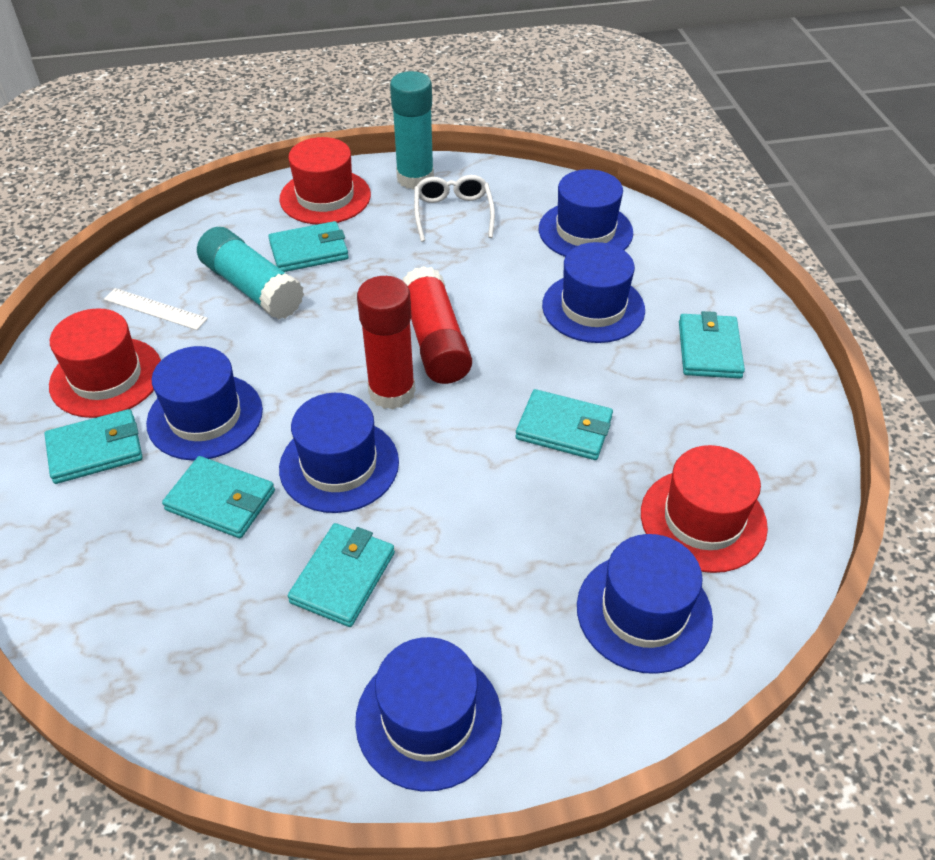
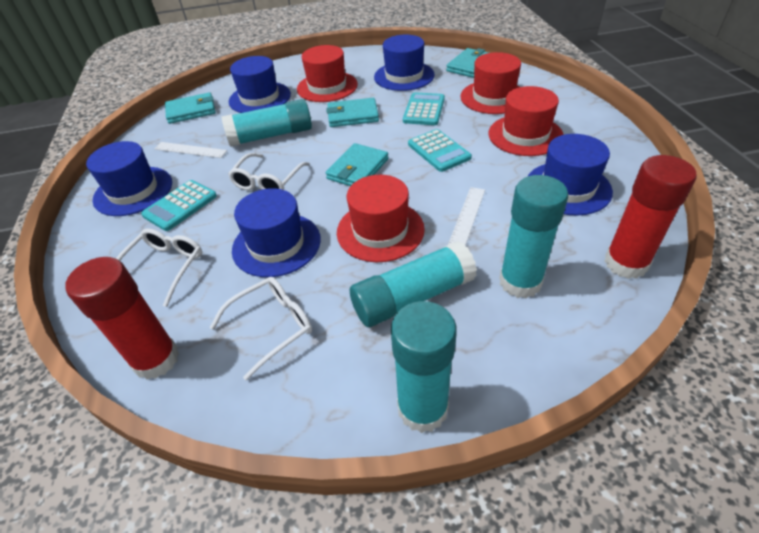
blue hat: 6 -> 5
red hat: 3 -> 4
turquoise calculator: 0 -> 3
turquoise glue stick: 2 -> 4
turquoise wallet: 6 -> 4
white glasses: 1 -> 3
white ruler: 1 -> 2

